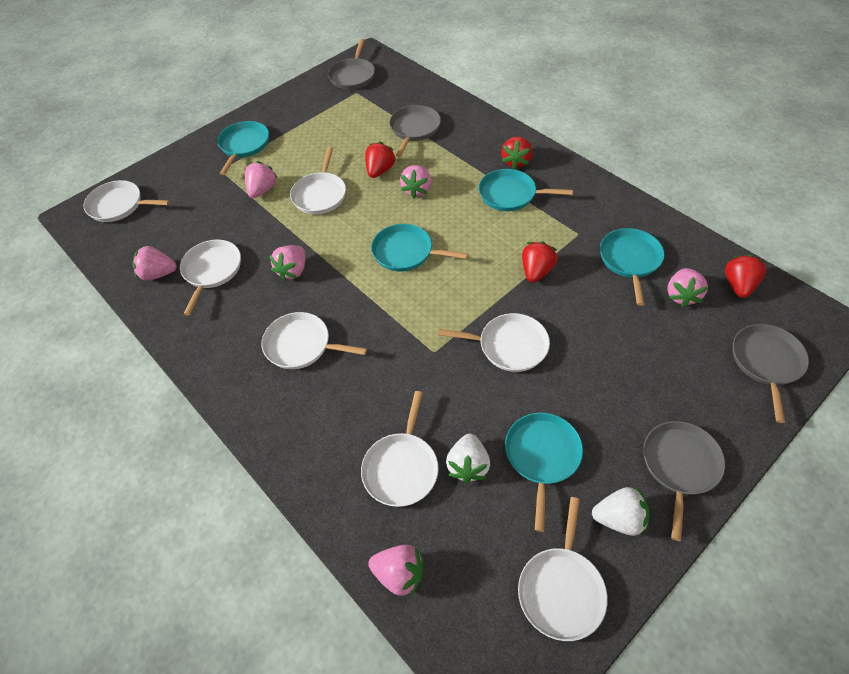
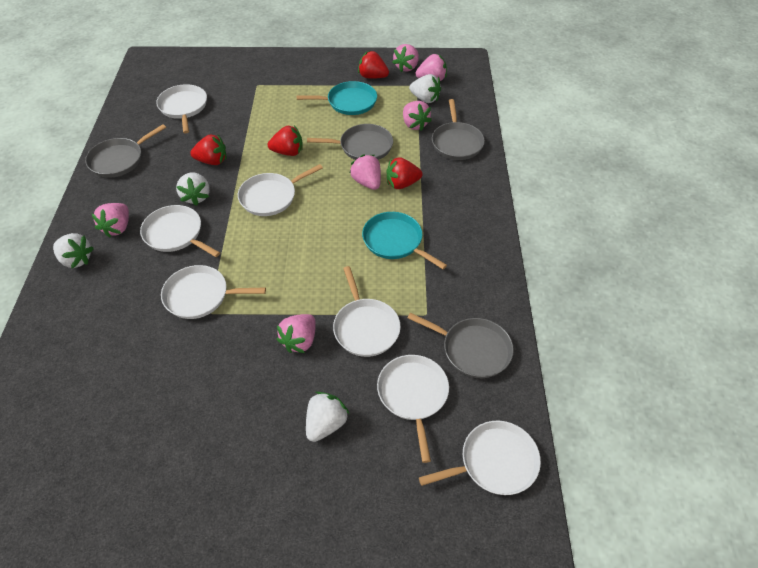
turquoise pan: 5 -> 2
white strawberry: 2 -> 4

